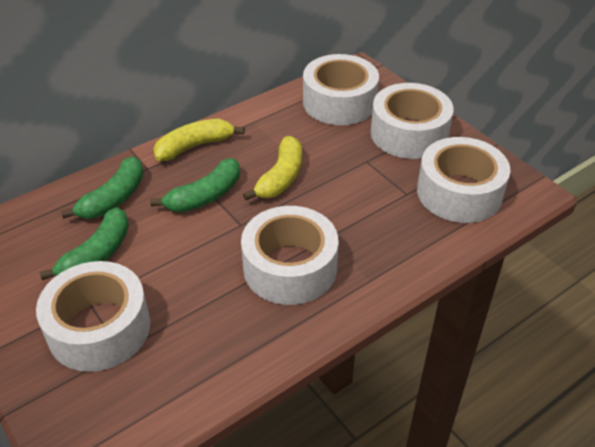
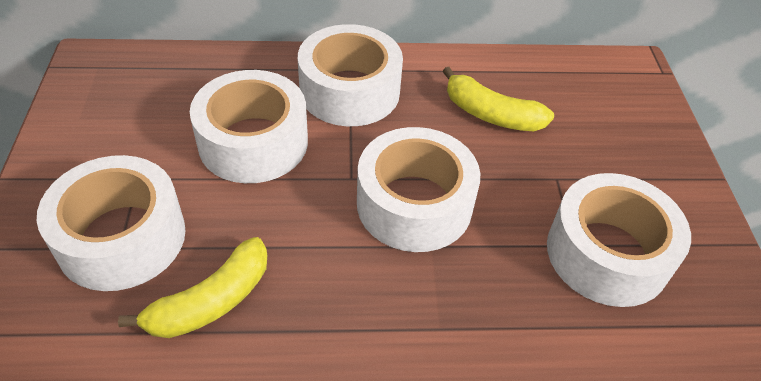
green banana: 3 -> 0

